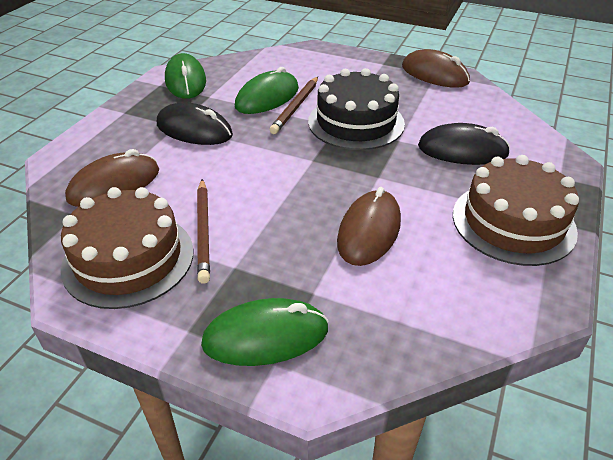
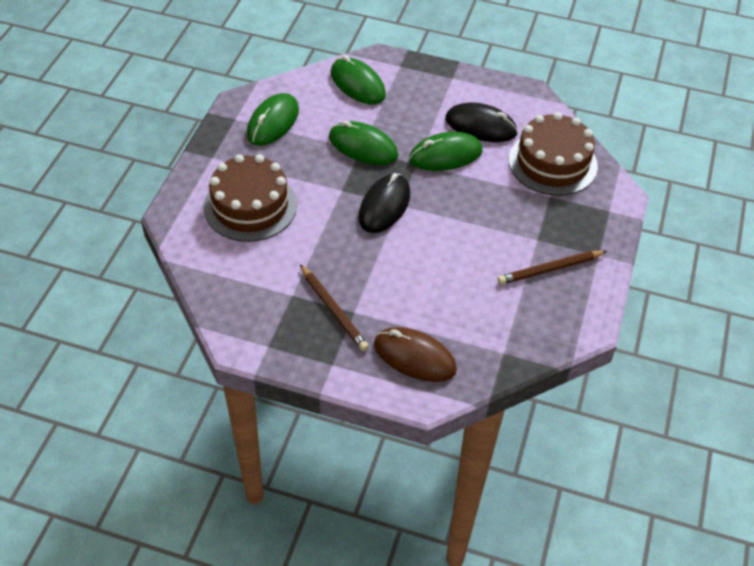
black cake: 1 -> 0
brown mouse: 3 -> 1
green mouse: 3 -> 4

